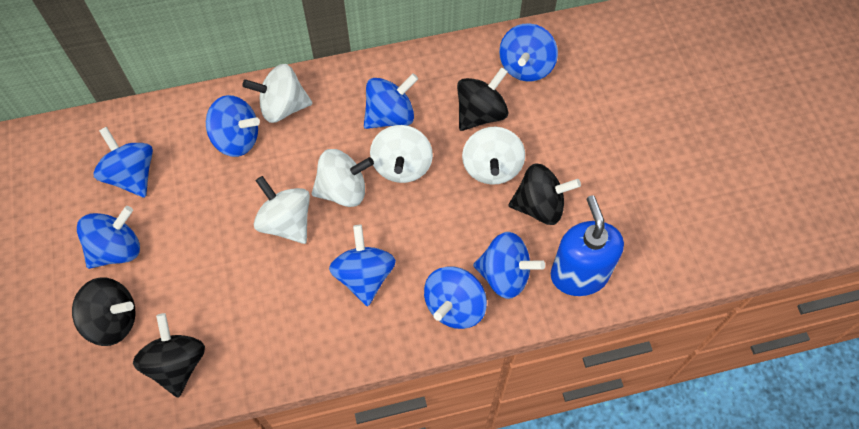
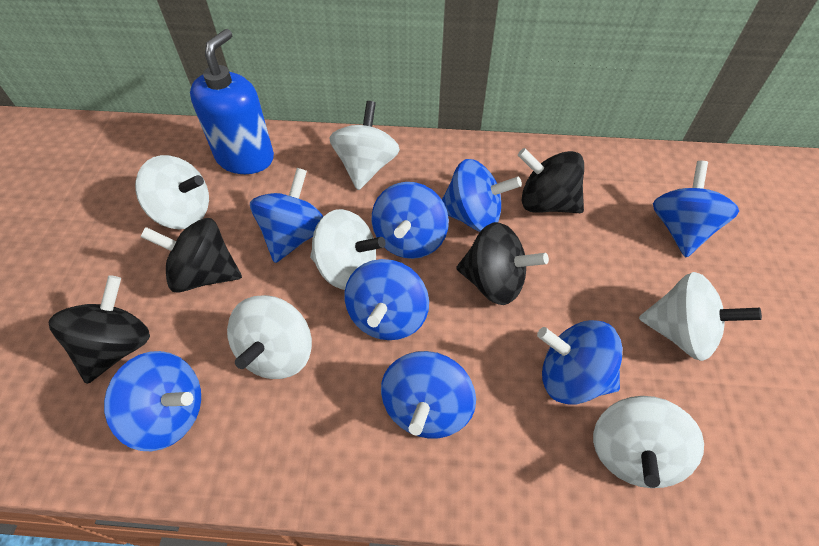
white spinning top: 5 -> 6

